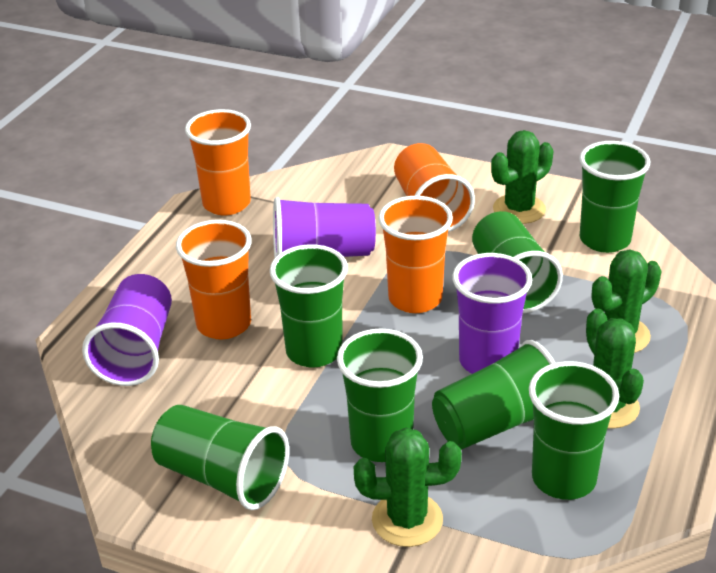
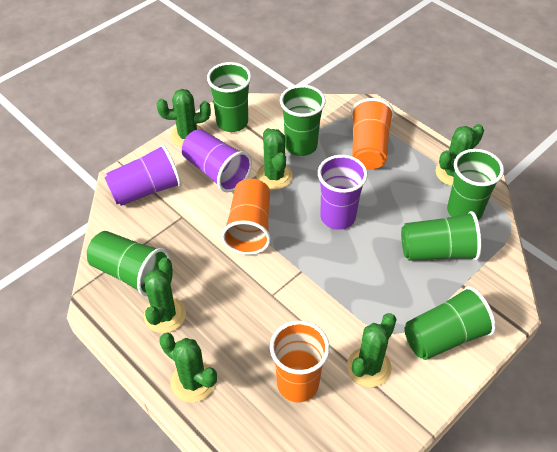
green cactus: 4 -> 6
green cup: 7 -> 6
orange cup: 4 -> 3

